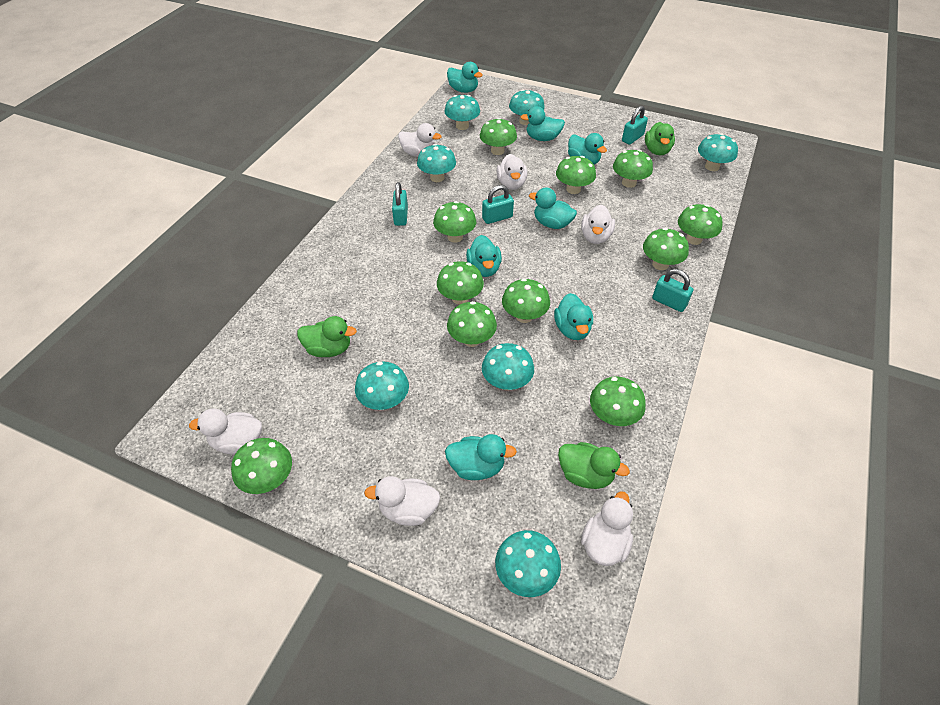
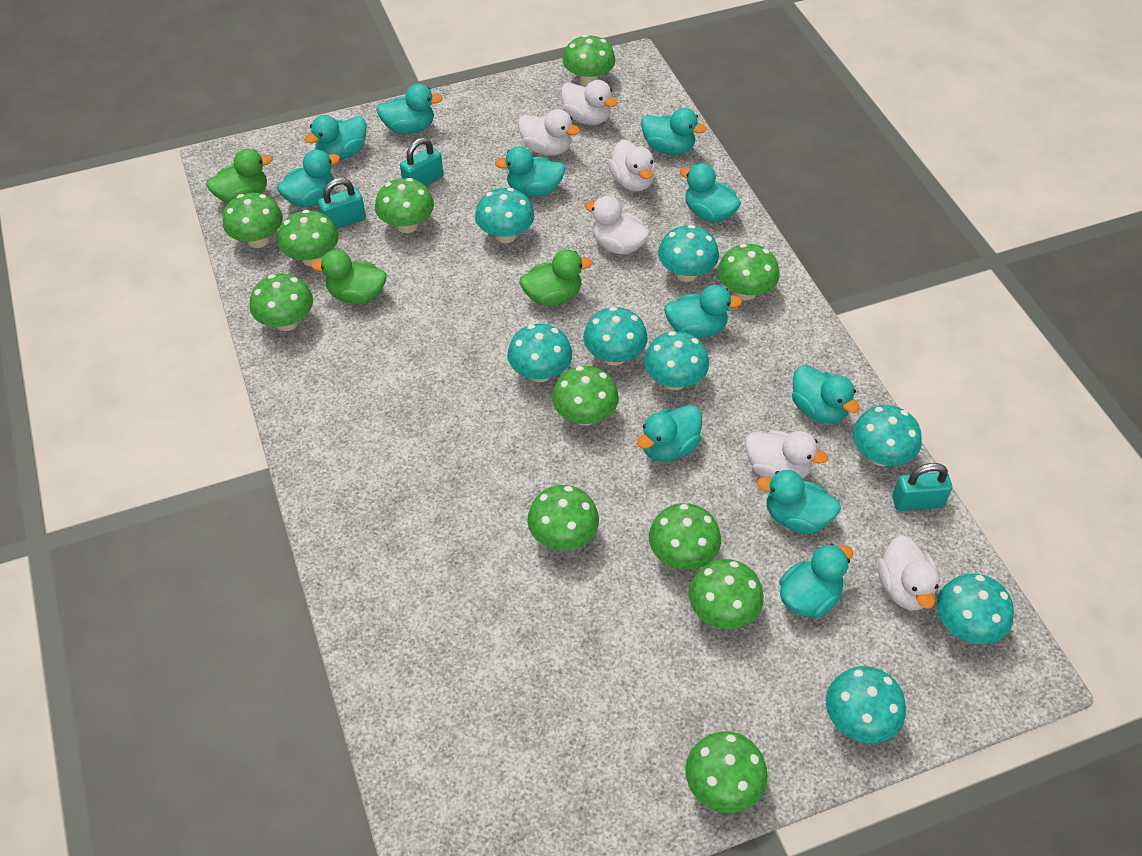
turquoise duck: 7 -> 11
turquoise mushroom: 7 -> 8
turquoise padlock: 4 -> 3

